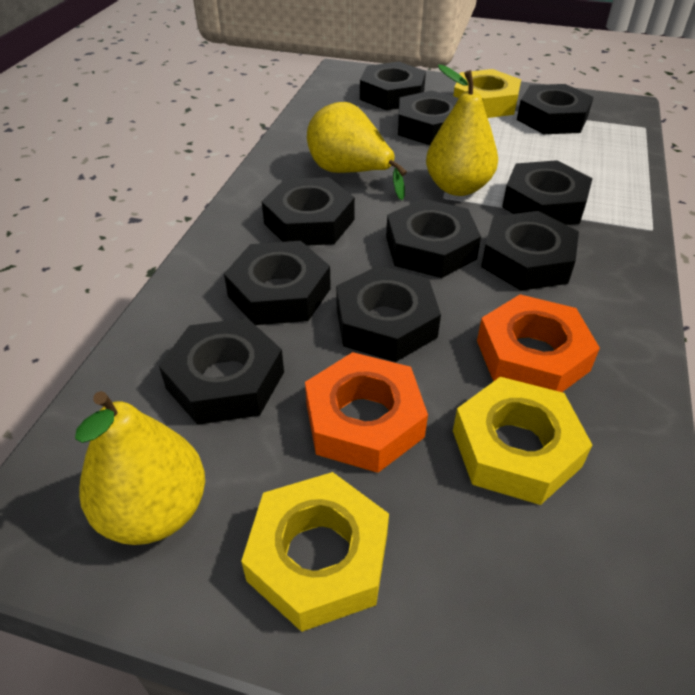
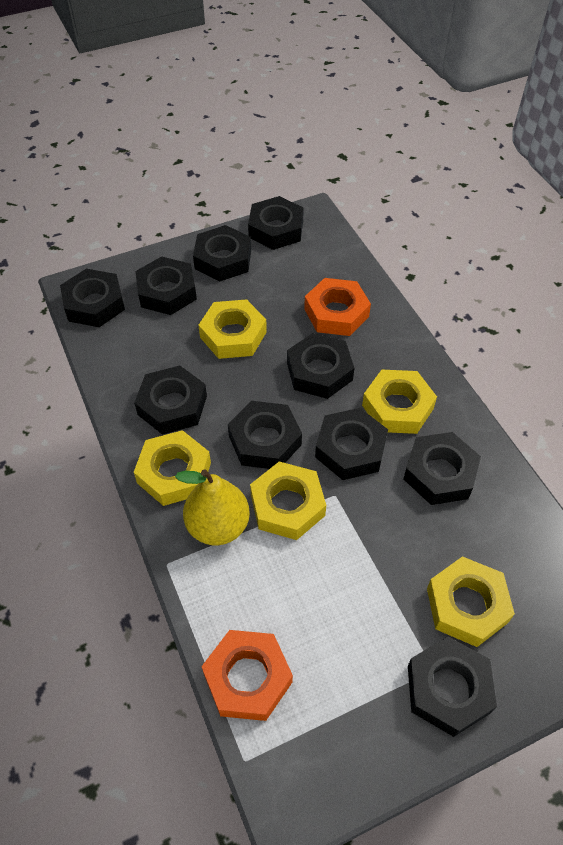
yellow nut: 3 -> 5
yellow pear: 3 -> 1

